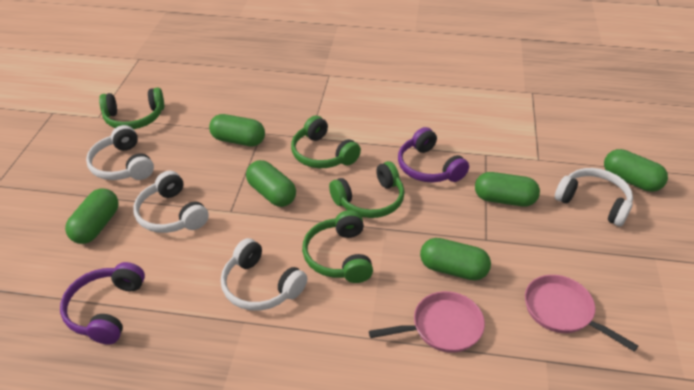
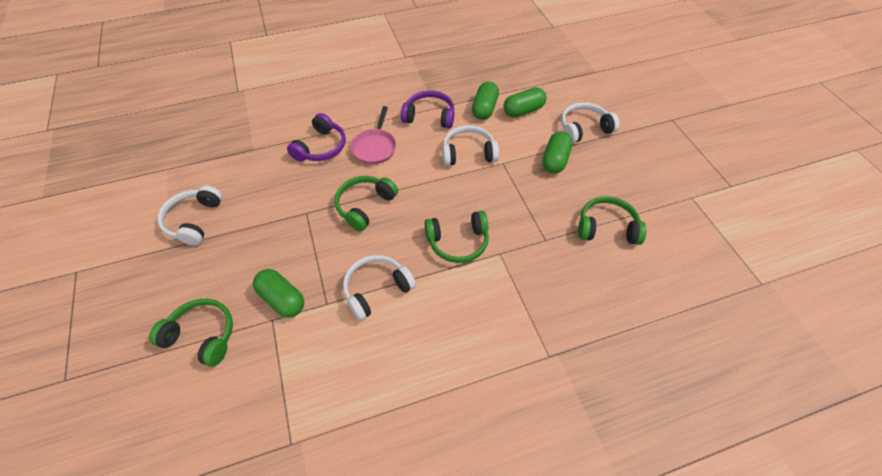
green capsule: 6 -> 4
pink pan: 2 -> 1

